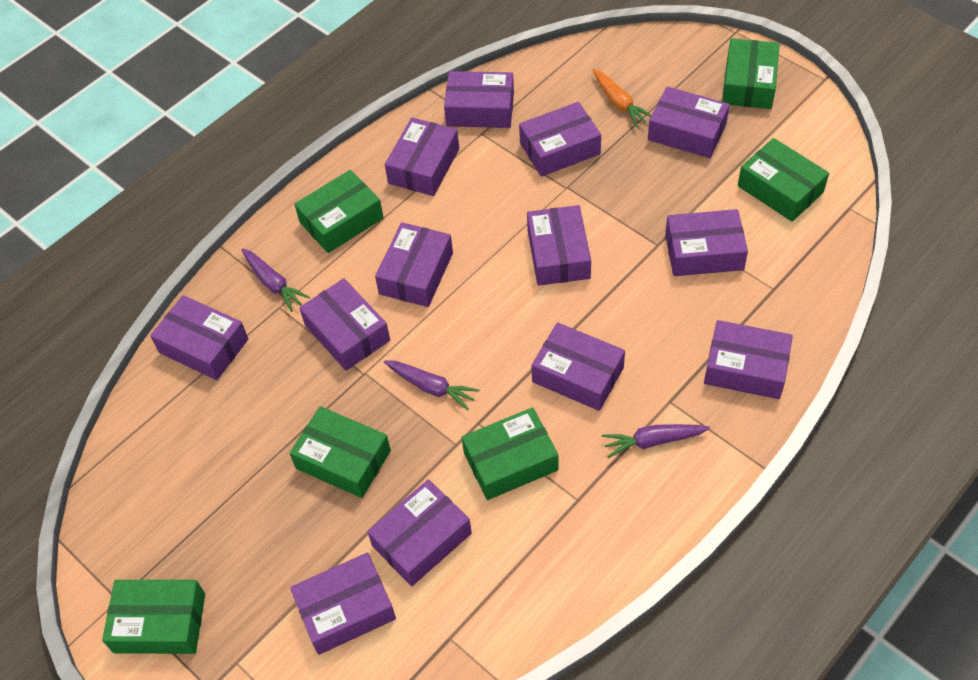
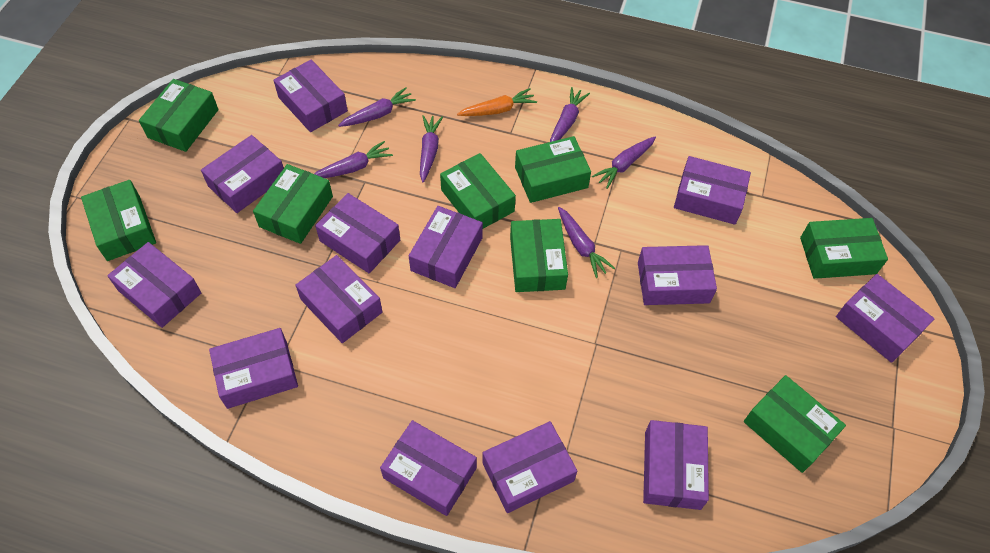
green box: 6 -> 8
purple carrot: 3 -> 6

